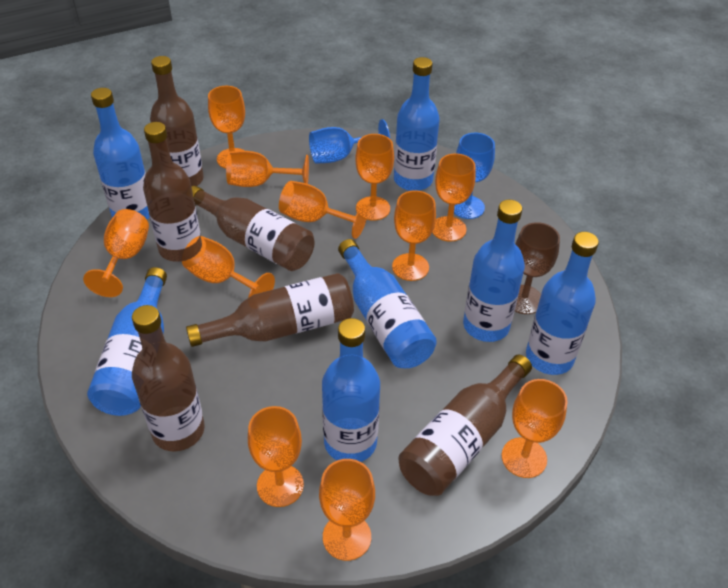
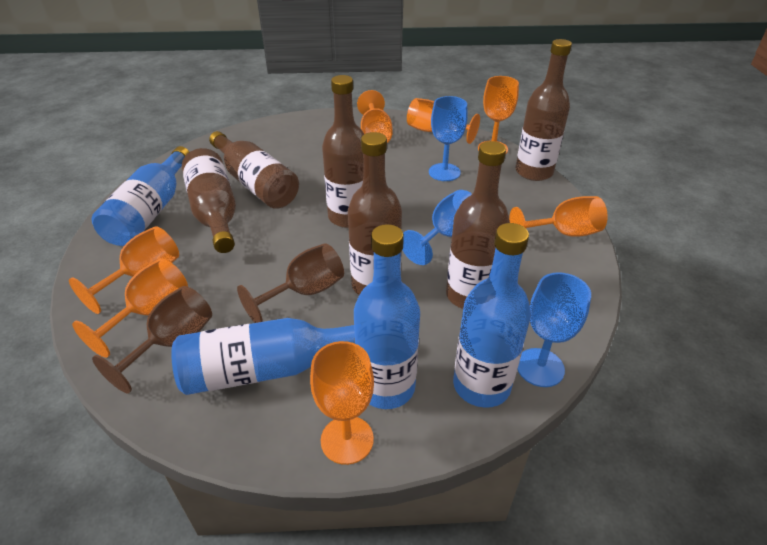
blue bottle: 7 -> 4
blue goblet: 2 -> 3
brown goblet: 1 -> 2
orange goblet: 11 -> 7

